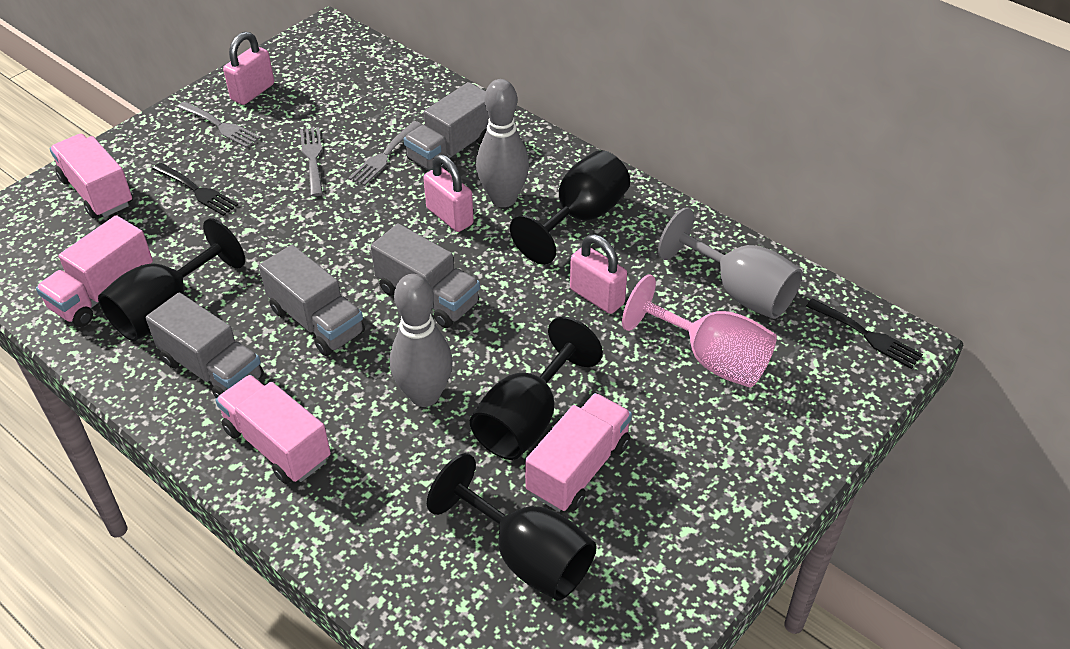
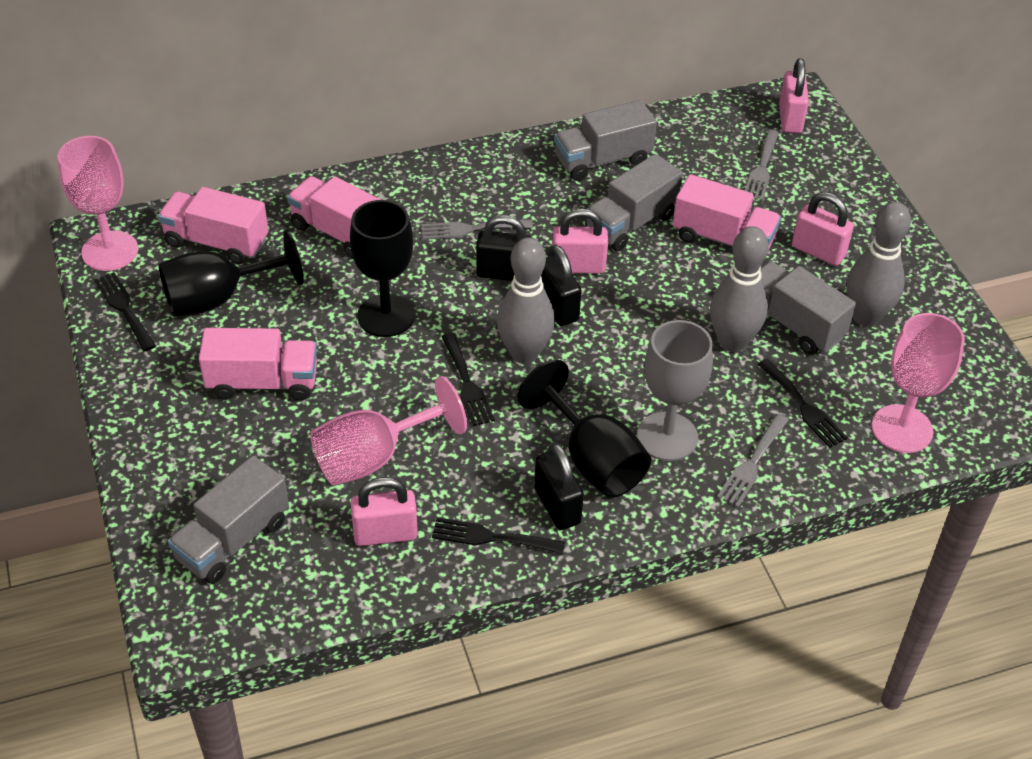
black fork: 2 -> 4
black goblet: 4 -> 3
black padlock: 0 -> 3
grey bowling pin: 2 -> 3
pink goblet: 1 -> 3
pink padlock: 3 -> 4

